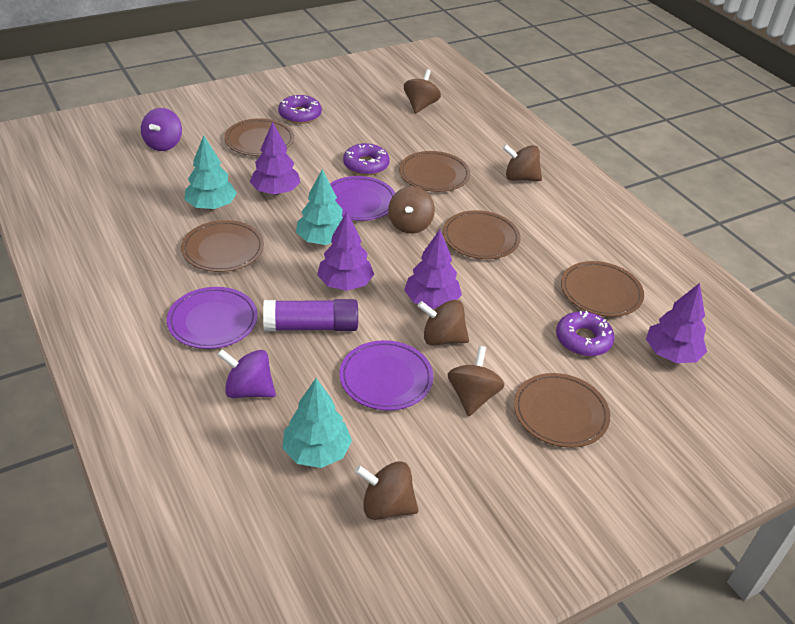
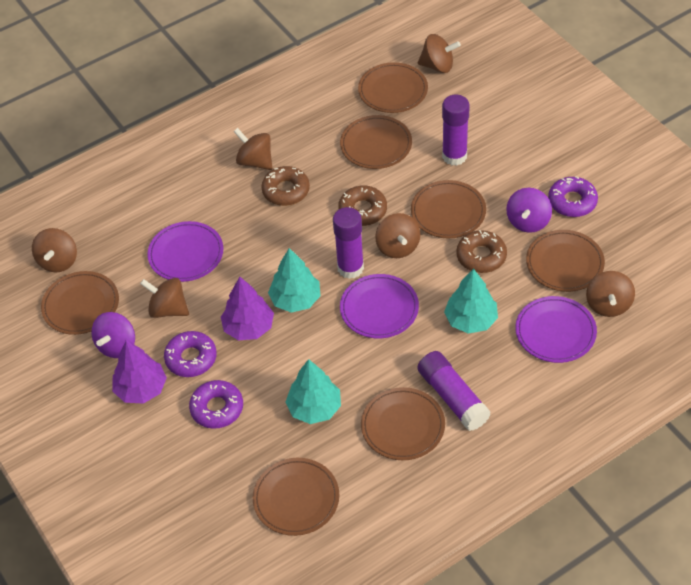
brown donut: 0 -> 3
brown plate: 6 -> 7
purple glue stick: 1 -> 3
purple tree: 4 -> 2

